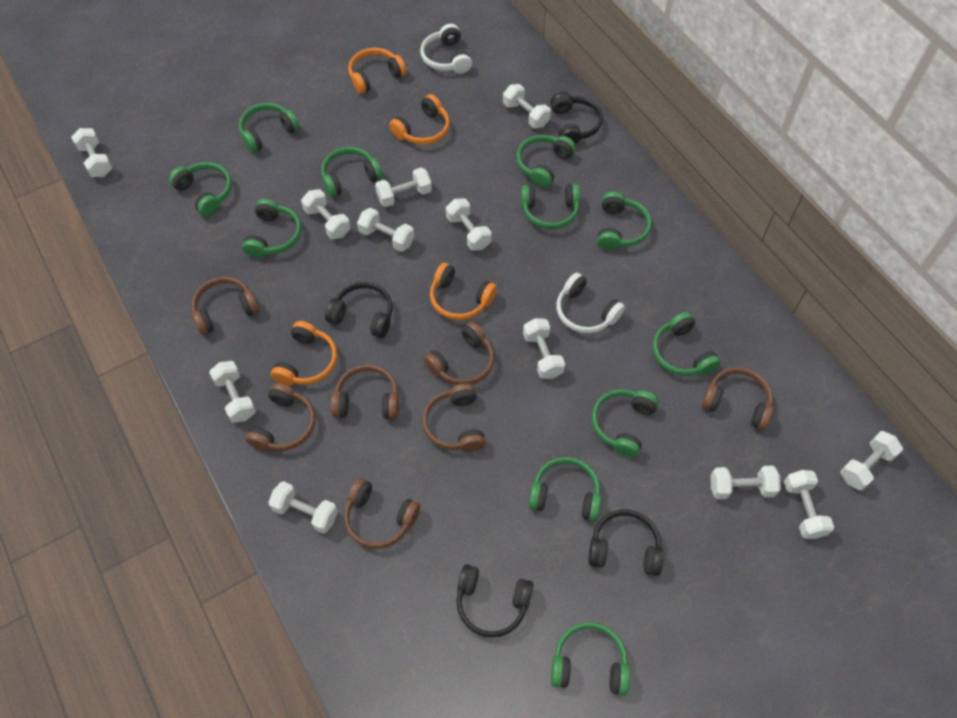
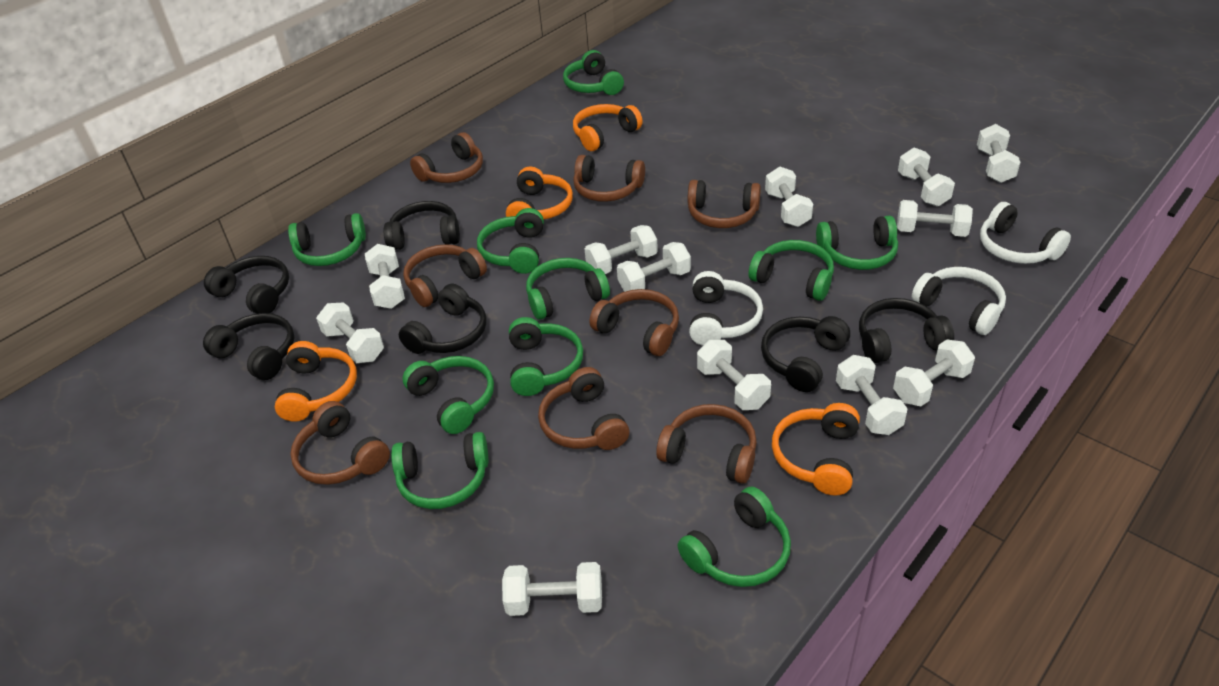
black headphones: 4 -> 6
brown headphones: 7 -> 8
green headphones: 11 -> 10
white headphones: 2 -> 3

